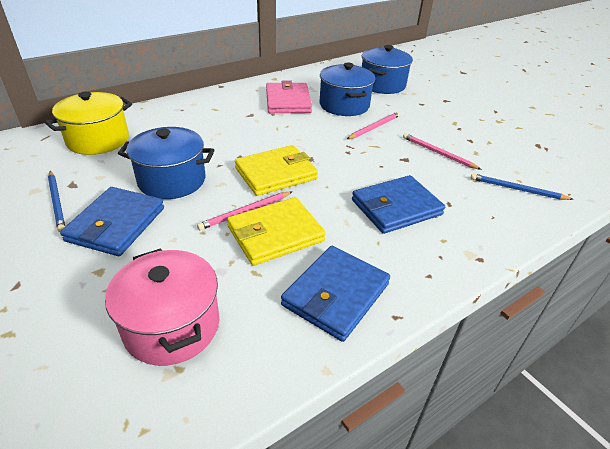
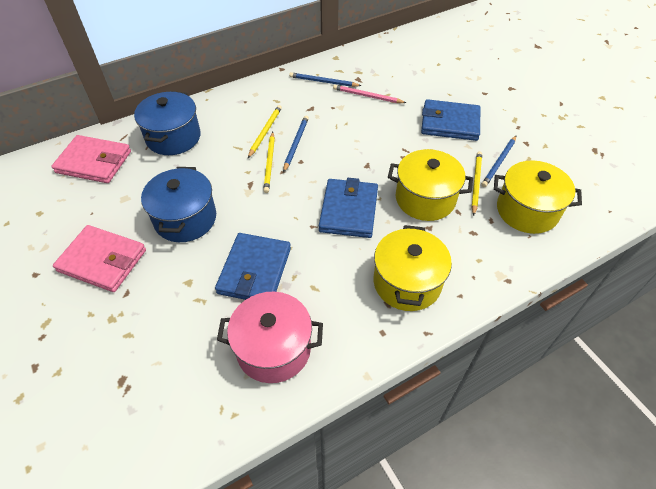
blue pencil: 2 -> 3
blue pot: 3 -> 2
pink pencil: 3 -> 1
pink wallet: 1 -> 2
yellow pencil: 0 -> 3
yellow pot: 1 -> 3
yellow wallet: 2 -> 0

